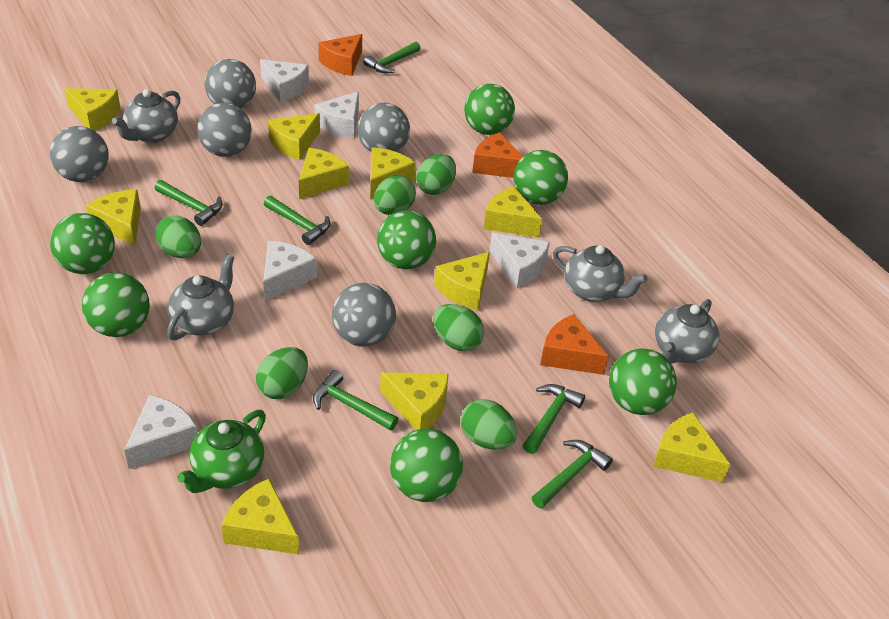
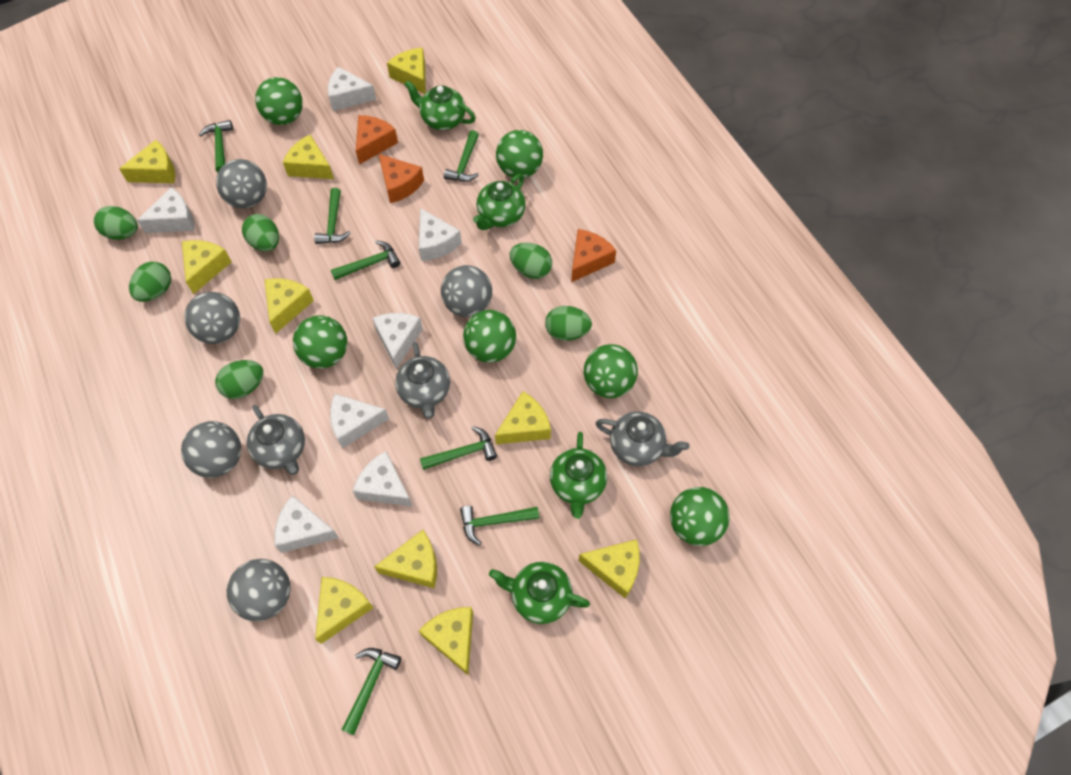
green ball: 7 -> 6
green hammer: 6 -> 7
green teapot: 1 -> 4
grey teapot: 4 -> 3
white cheese: 5 -> 7

